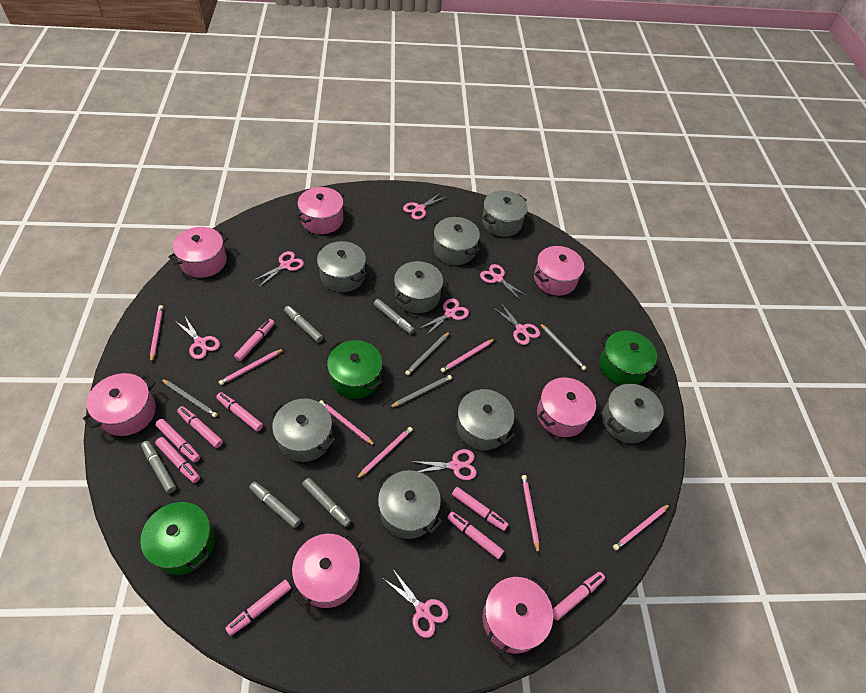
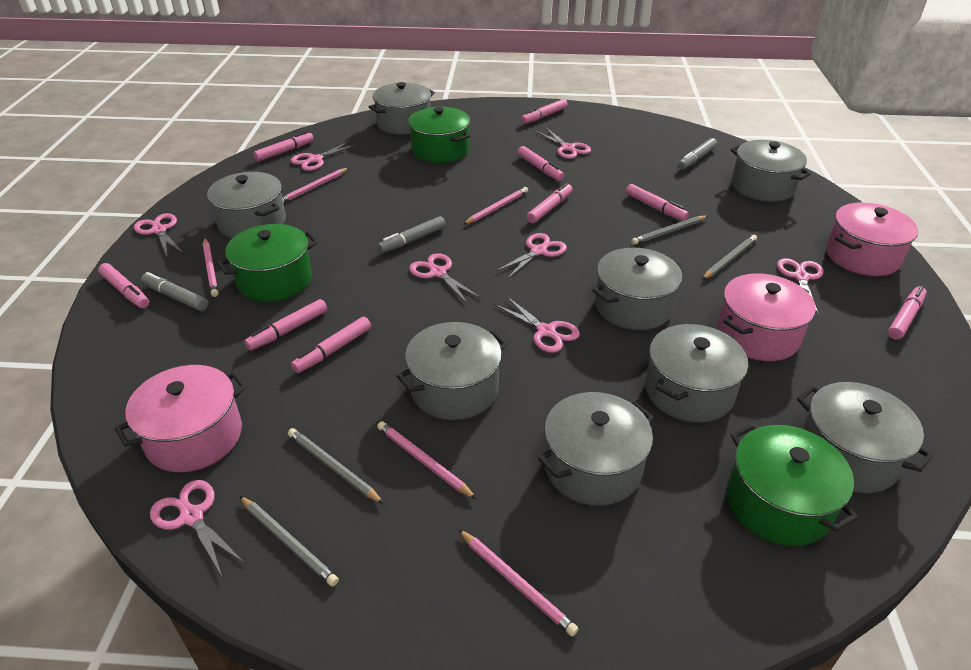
grey marker: 5 -> 3
pink pencil: 7 -> 5
pink pot: 7 -> 3

